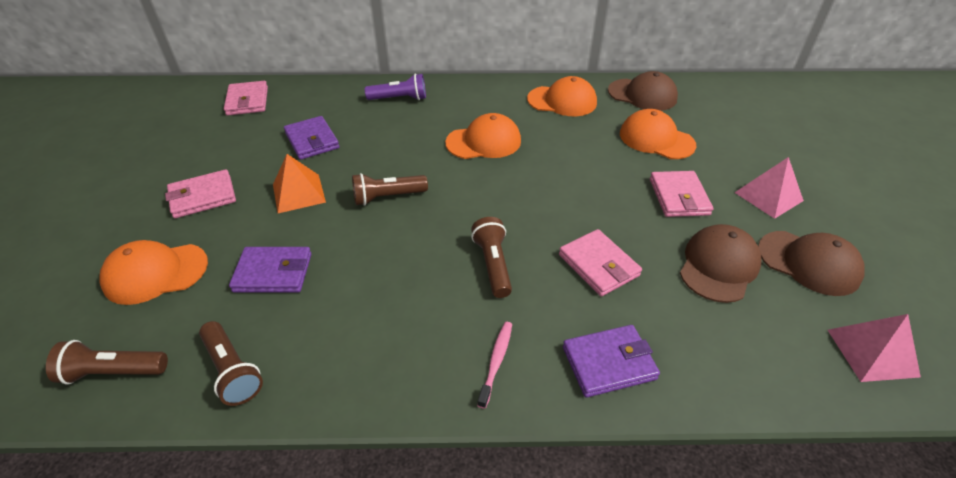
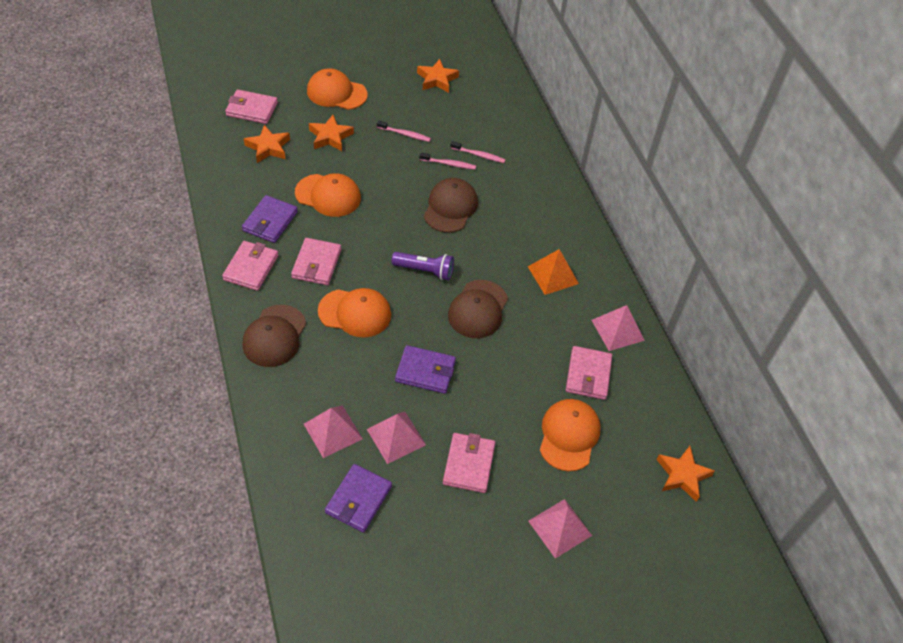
brown flashlight: 4 -> 0
orange star: 0 -> 4
pink pyramid: 2 -> 4
pink toothbrush: 1 -> 3
pink wallet: 4 -> 5

